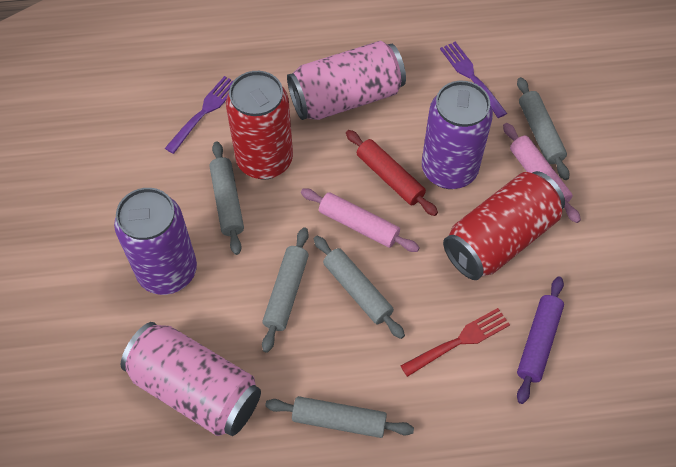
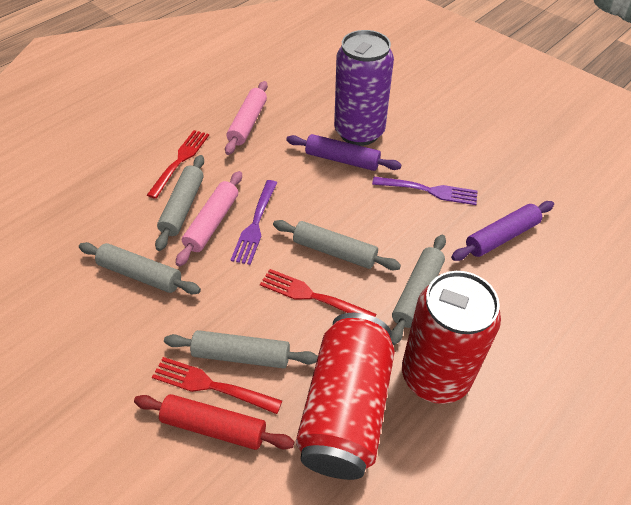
pink can: 2 -> 0
purple can: 2 -> 1
purple rolling pin: 1 -> 2
red fork: 1 -> 3

